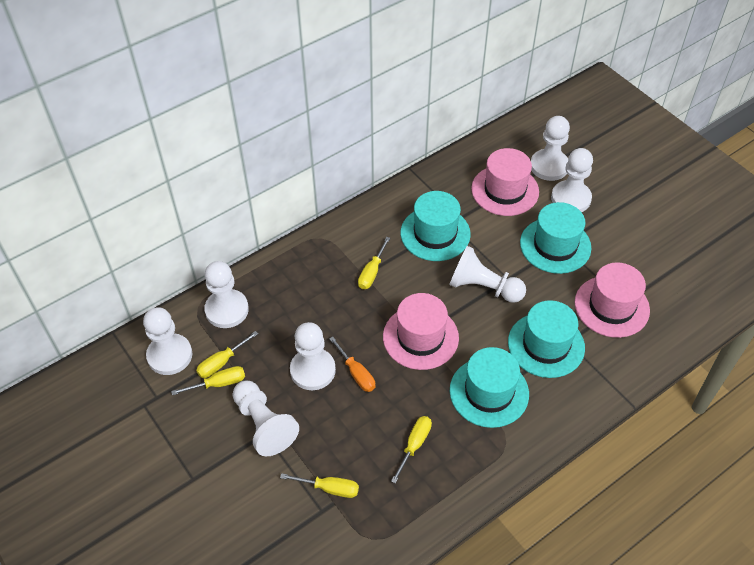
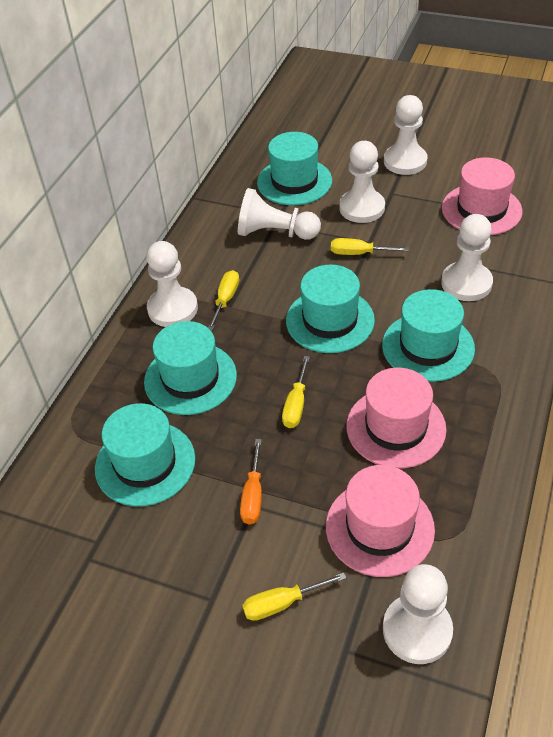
turquoise hat: 4 -> 5
white pawn: 7 -> 6
yellow screwdriver: 5 -> 4

